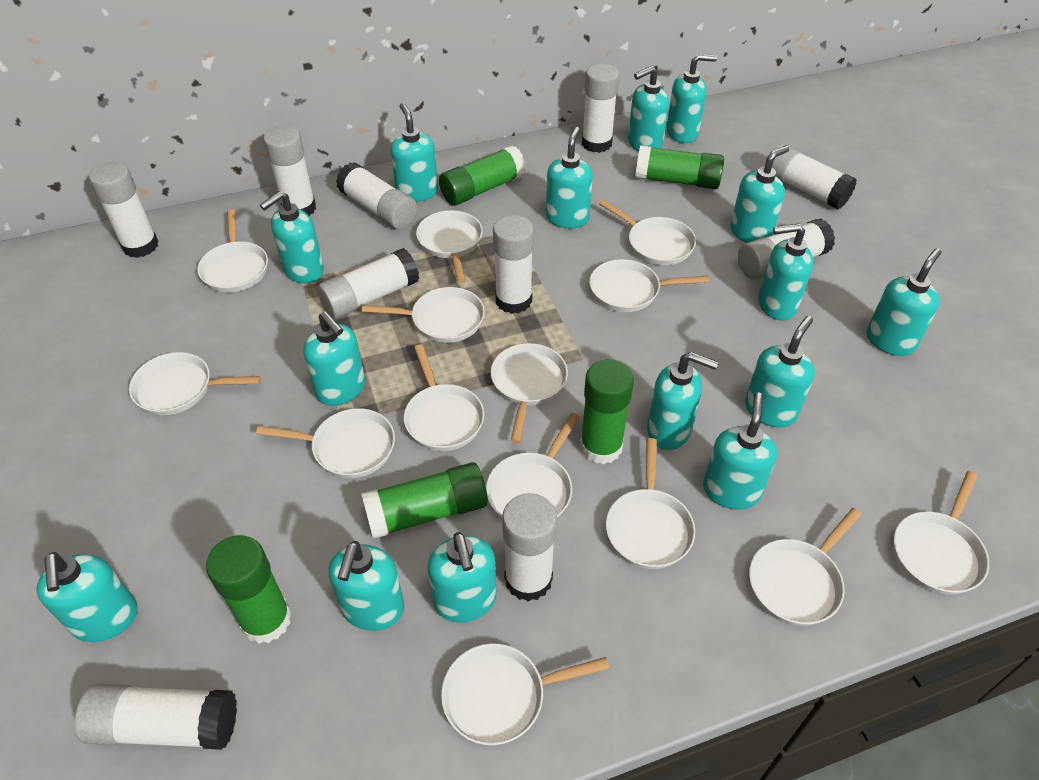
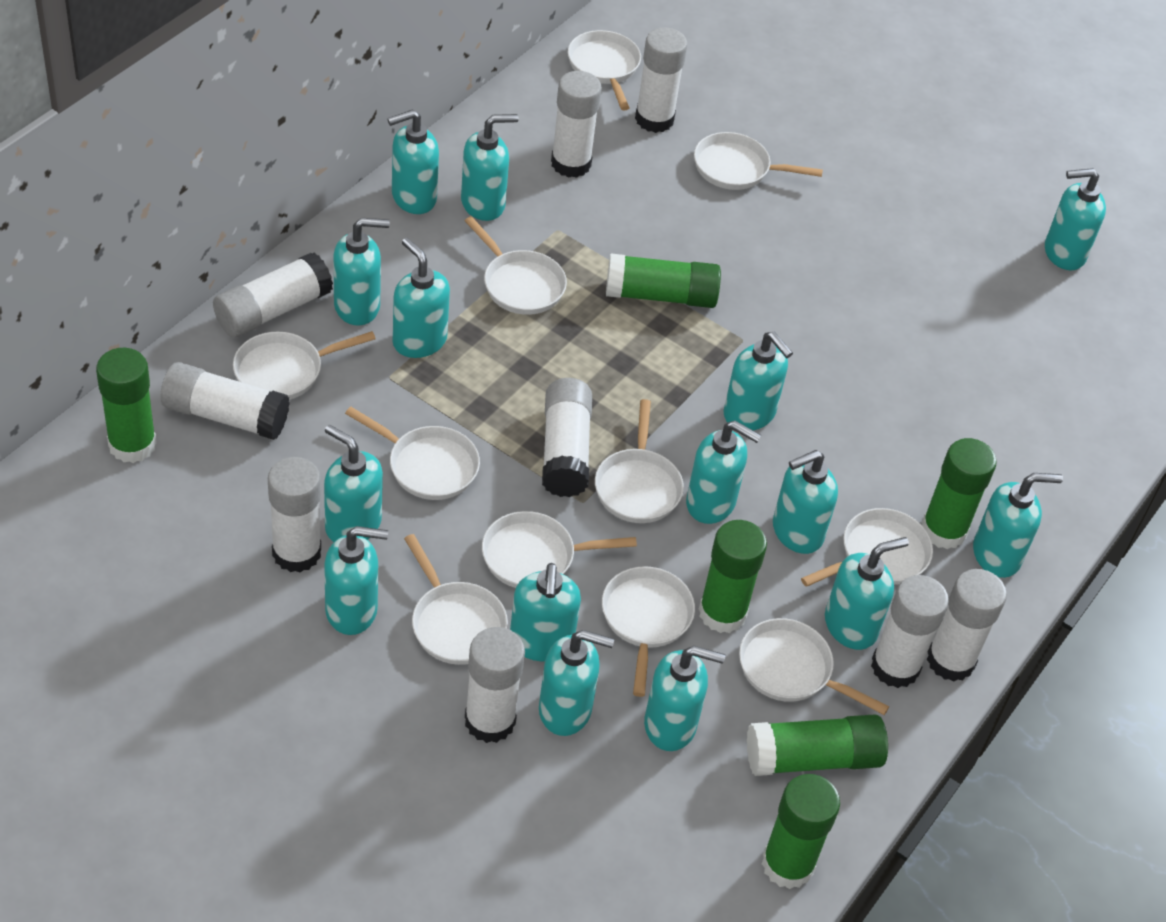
green glue stick: 5 -> 6
white glue stick: 10 -> 9
white pan: 14 -> 11

